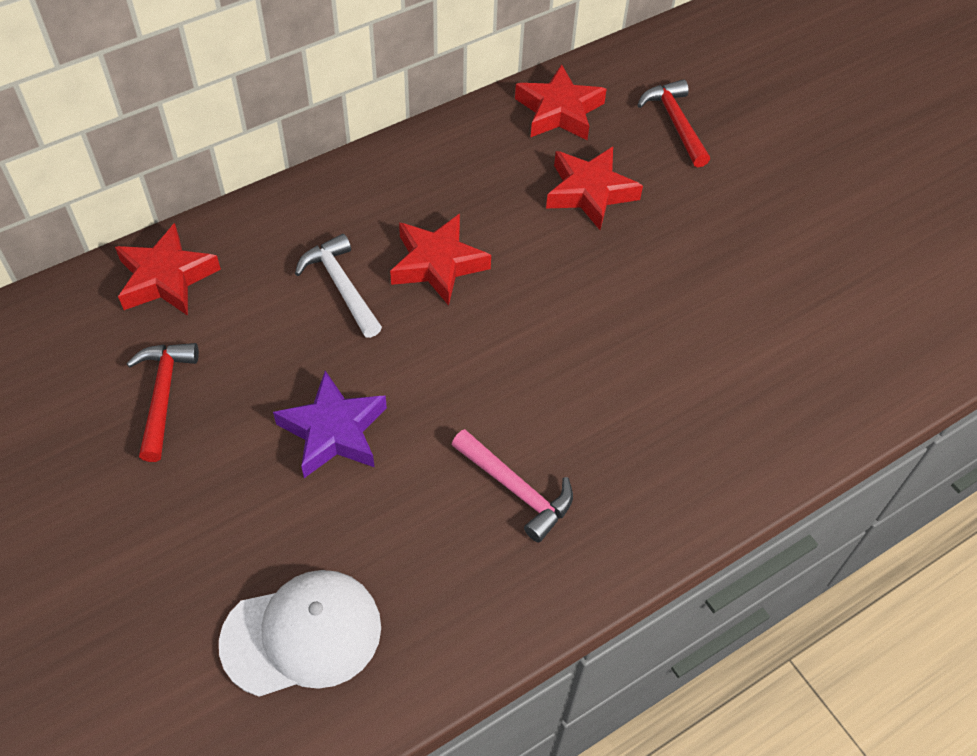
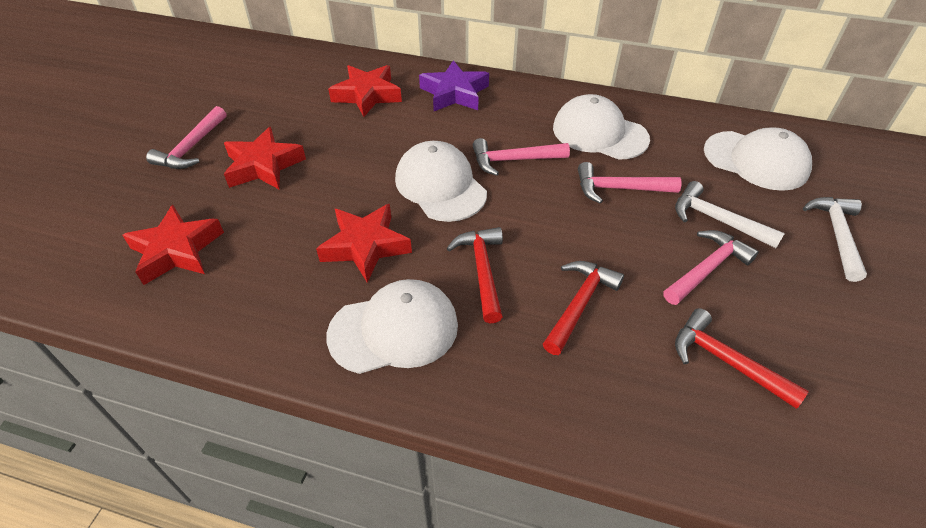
pink hammer: 1 -> 4
red hammer: 2 -> 3
white cap: 1 -> 4
white hammer: 1 -> 2

